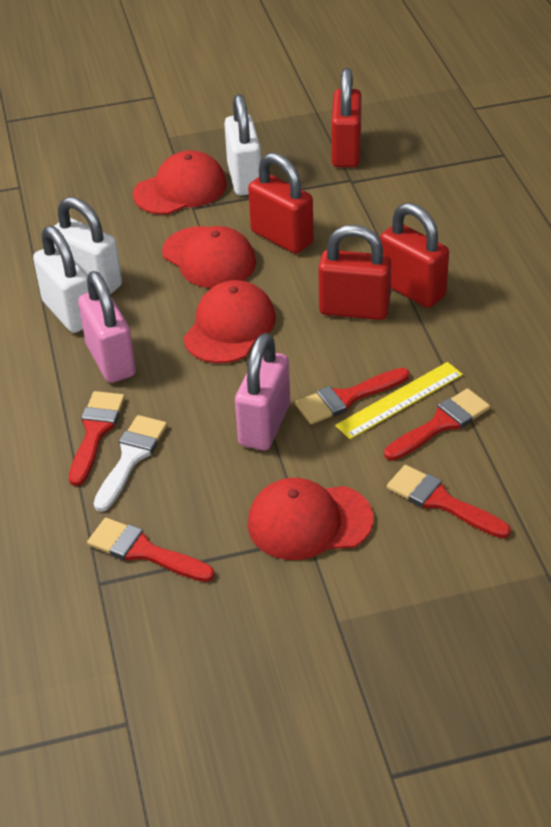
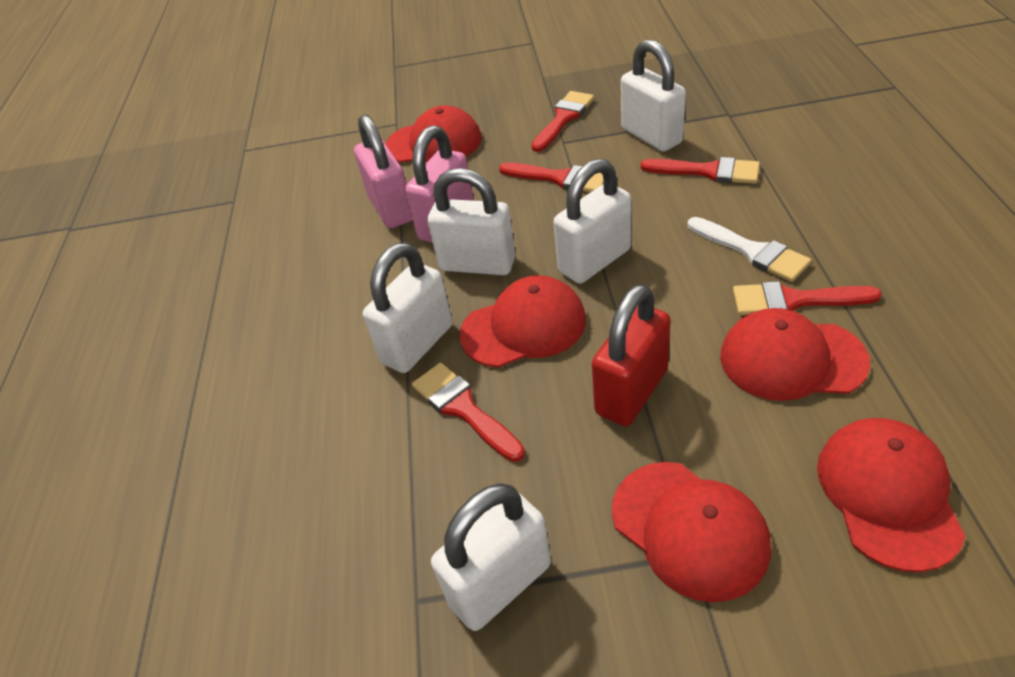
red cap: 4 -> 5
red padlock: 4 -> 1
white padlock: 3 -> 5
yellow ruler: 1 -> 0

